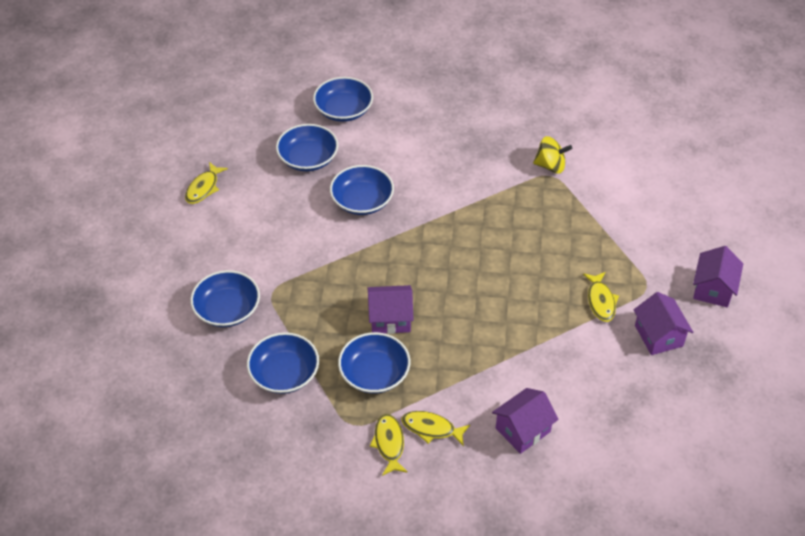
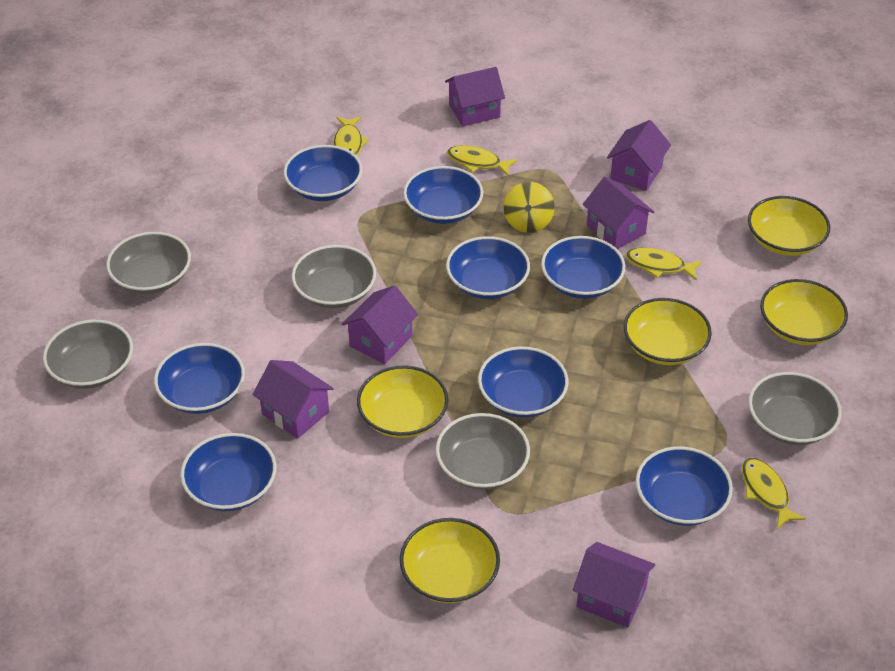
blue bowl: 6 -> 8
grey bowl: 0 -> 5
purple house: 4 -> 6
yellow bowl: 0 -> 5

